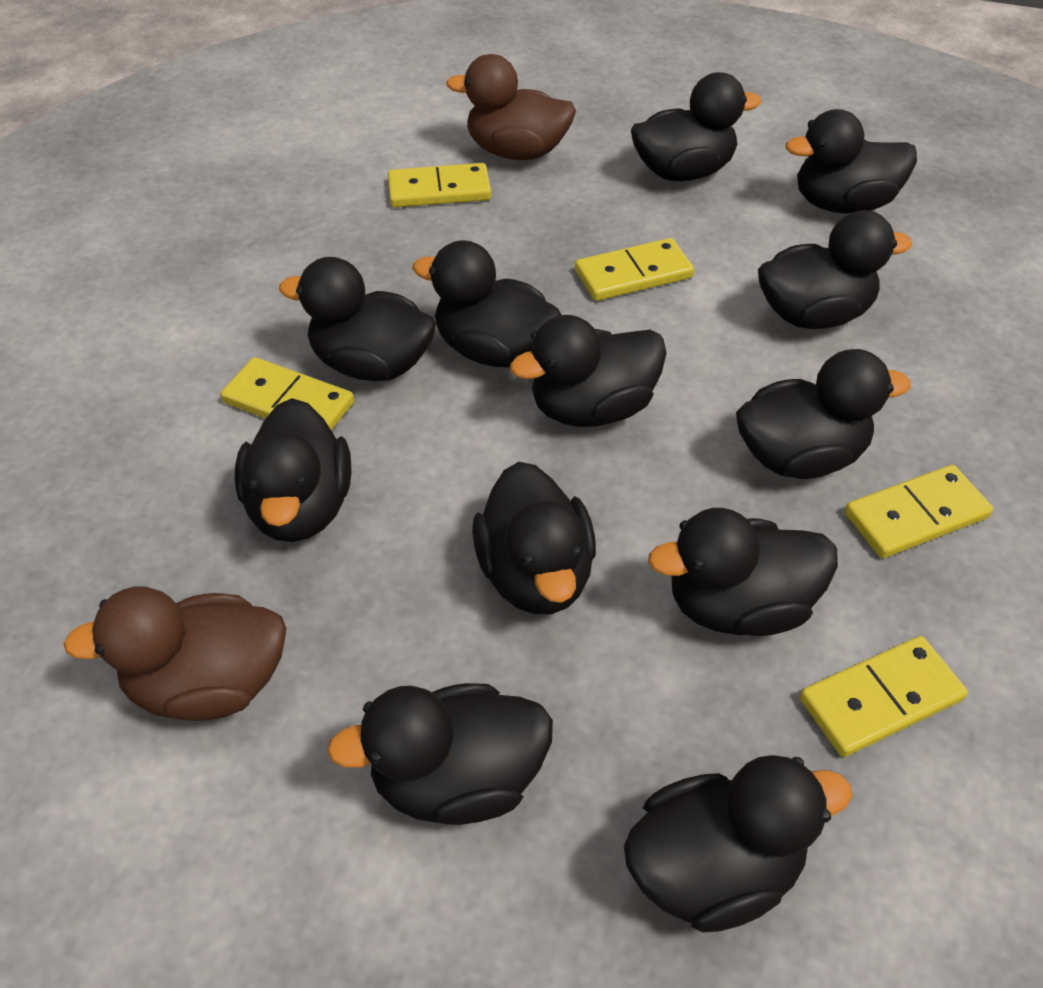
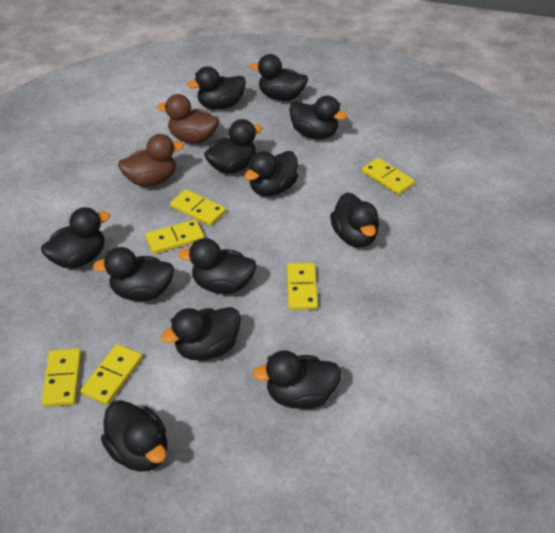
yellow domino: 5 -> 6

